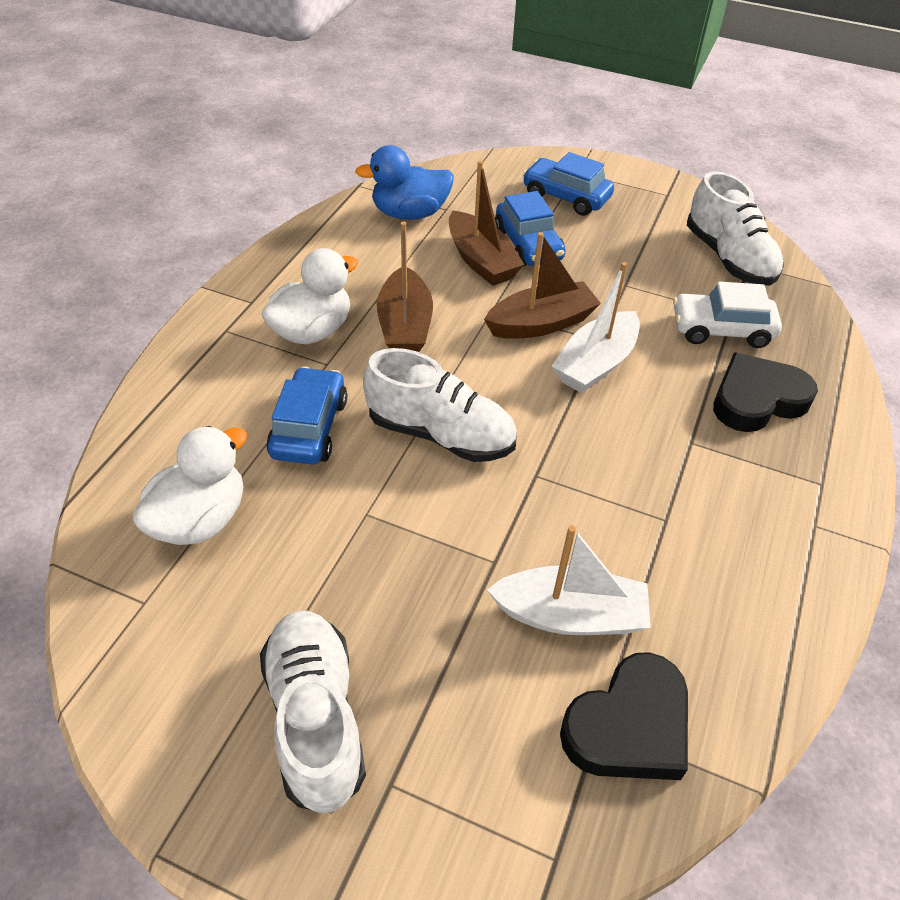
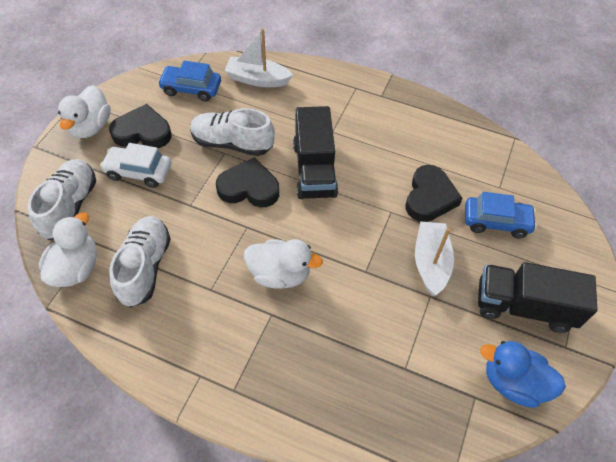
black heart: 2 -> 3
black truck: 0 -> 2
blue car: 3 -> 2
brown boat: 3 -> 0
white duck: 2 -> 3

